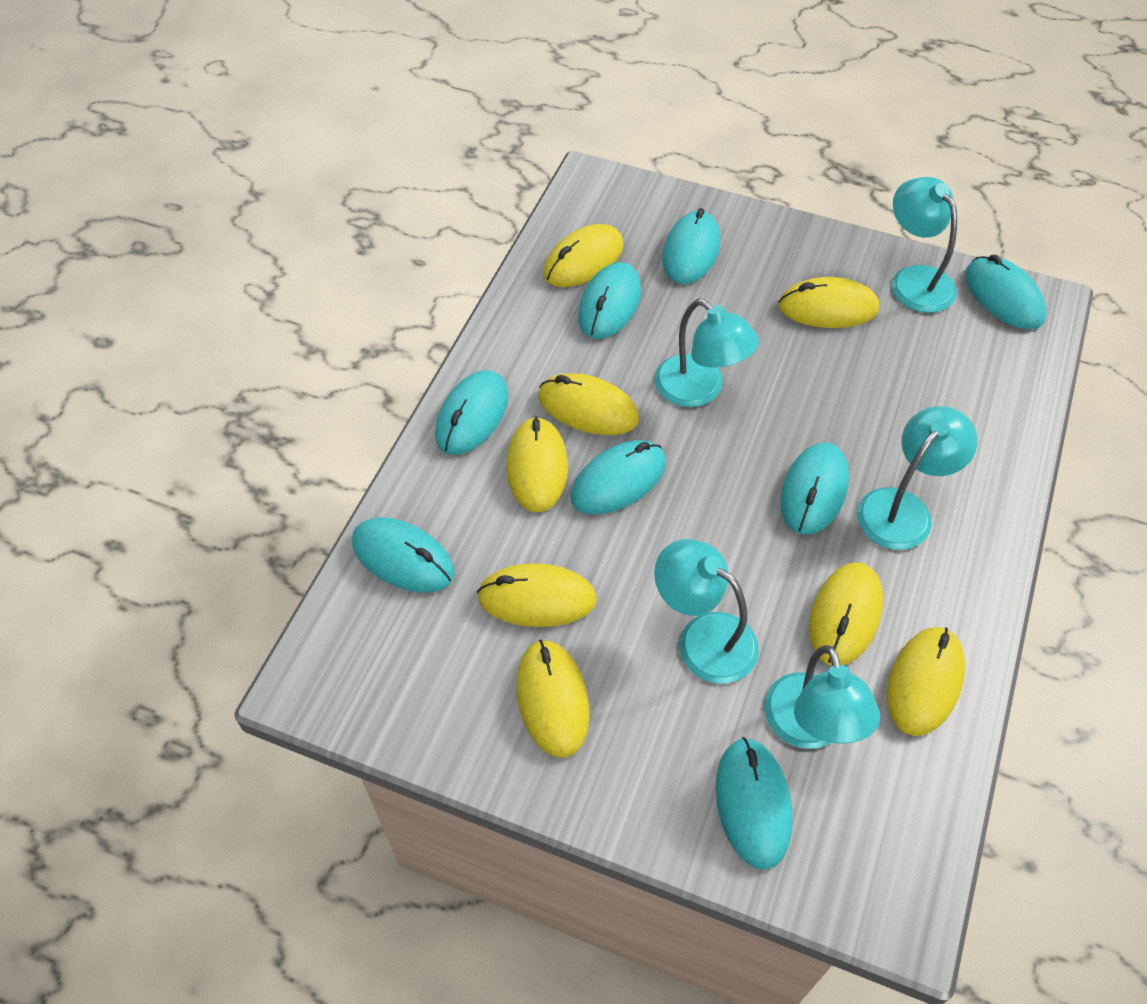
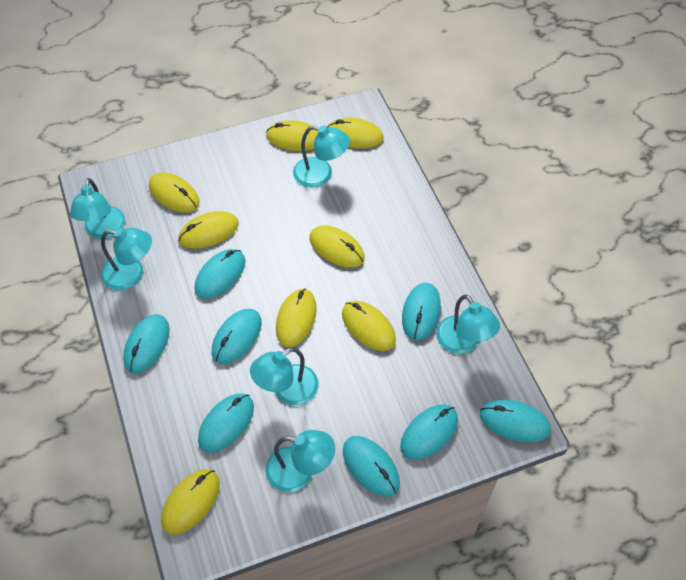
turquoise lamp: 5 -> 6

